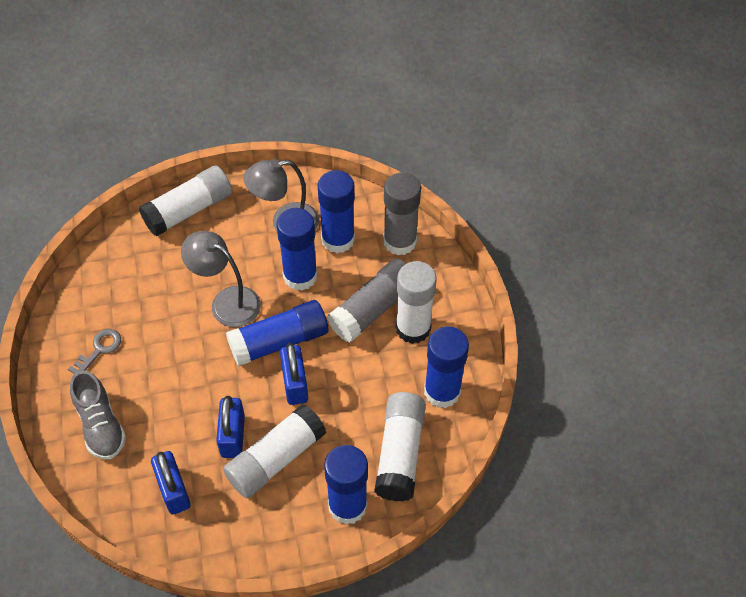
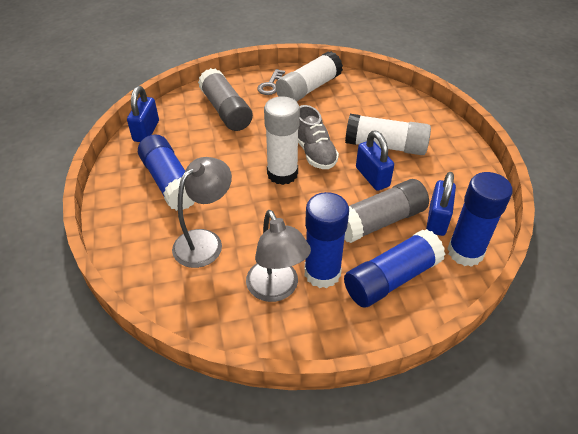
blue glue stick: 5 -> 4
white glue stick: 4 -> 3

